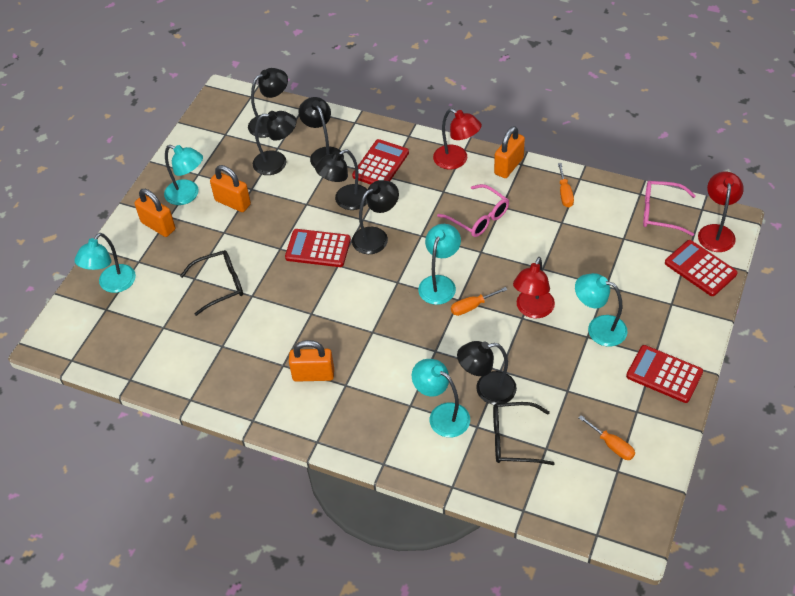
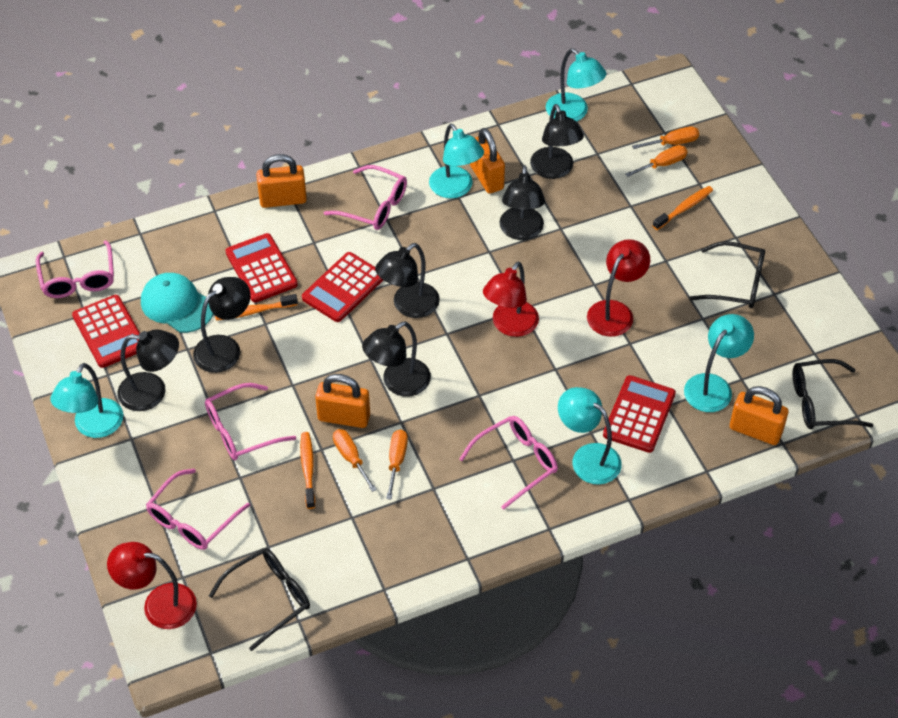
black glasses: 2 -> 3
orange screwdriver: 3 -> 4
orange toothbrush: 0 -> 3
pink glasses: 2 -> 5
turquoise cap: 0 -> 1

